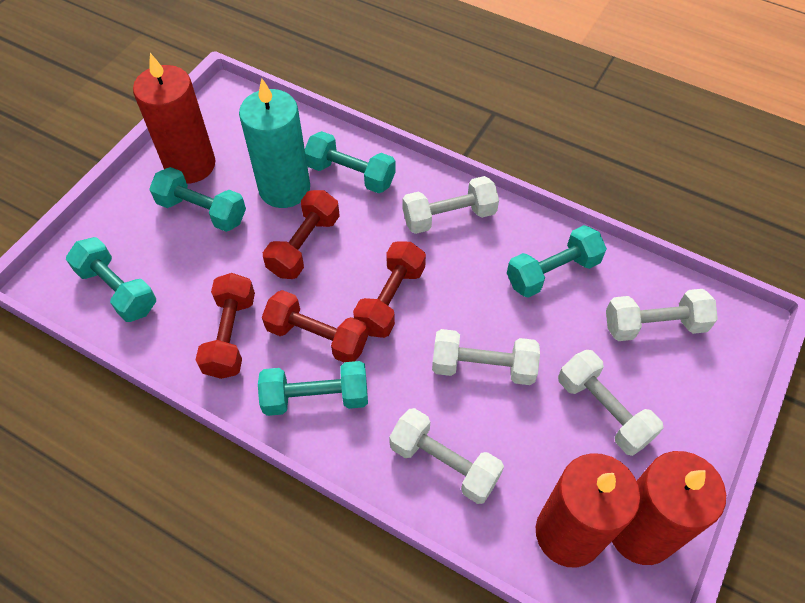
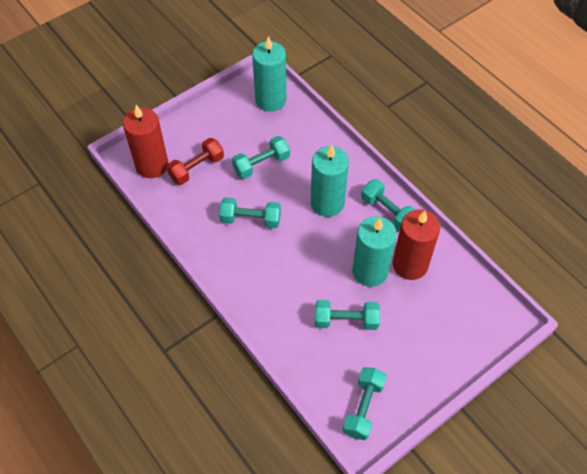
red candle: 3 -> 2
red dumbbell: 4 -> 1
turquoise candle: 1 -> 3
white dumbbell: 5 -> 0

